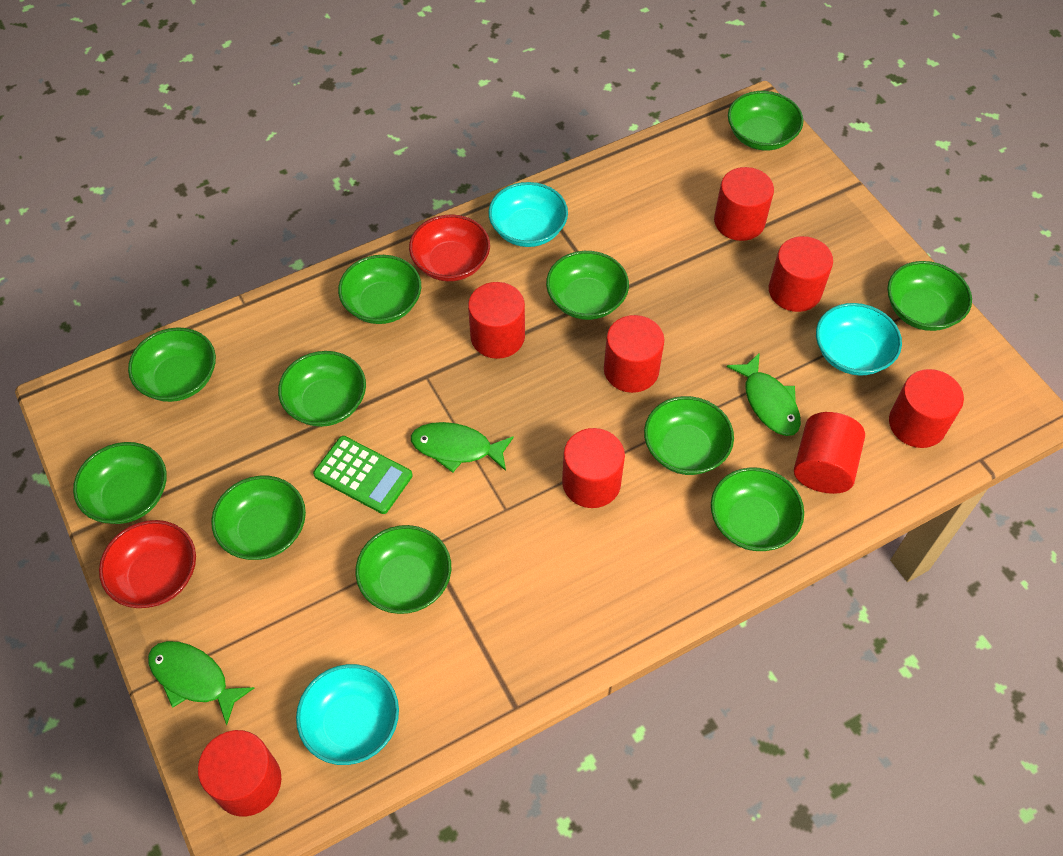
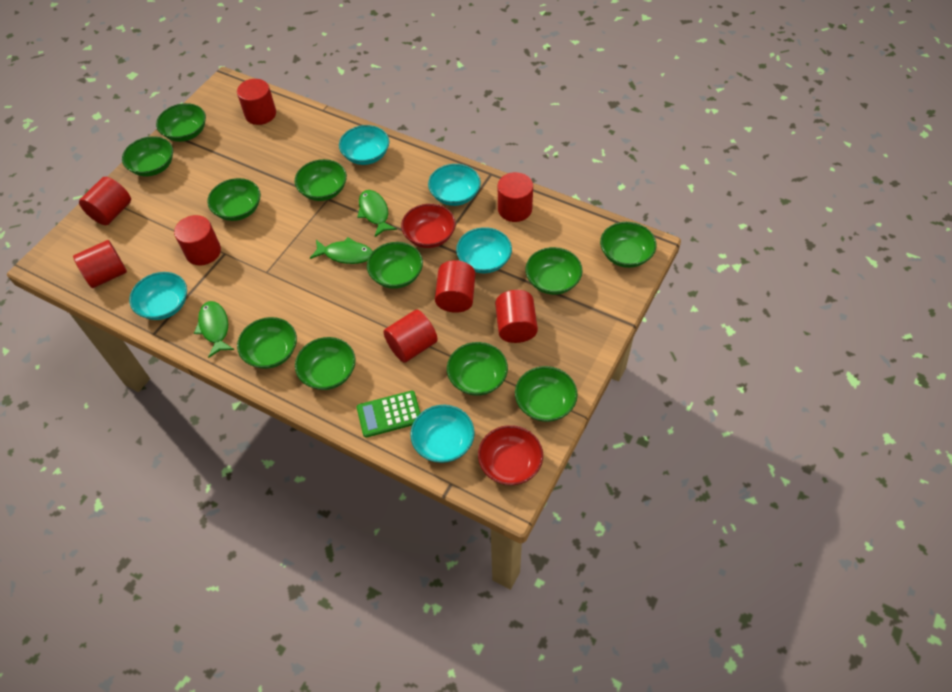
turquoise bowl: 3 -> 5

